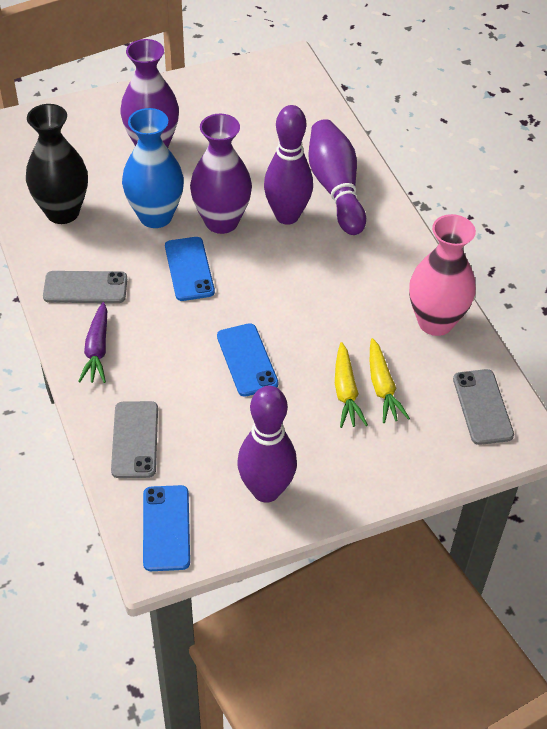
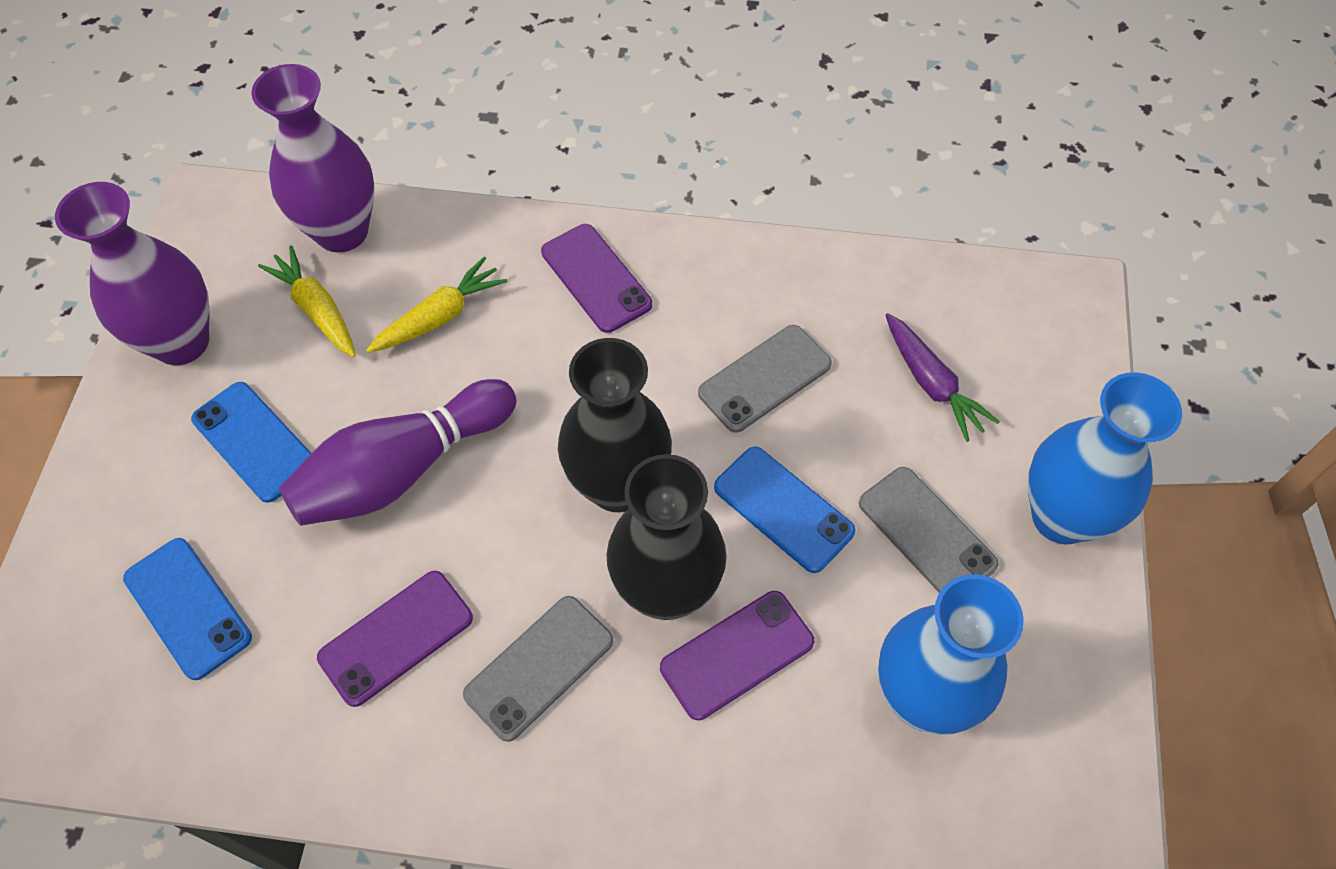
black vase: 1 -> 2
blue vase: 1 -> 2
pink vase: 1 -> 0
purple bowling pin: 3 -> 1
purple phone: 0 -> 3

